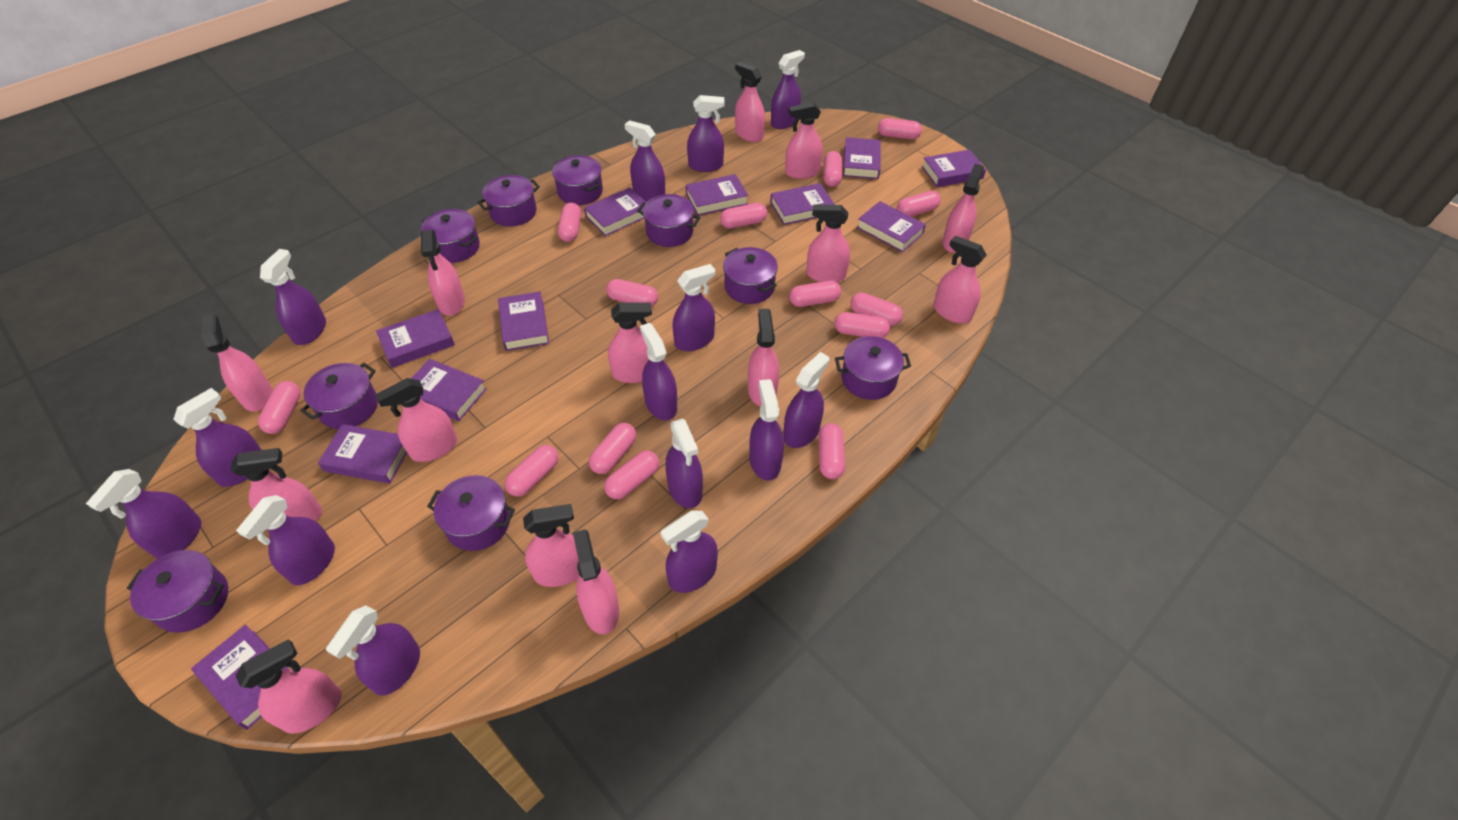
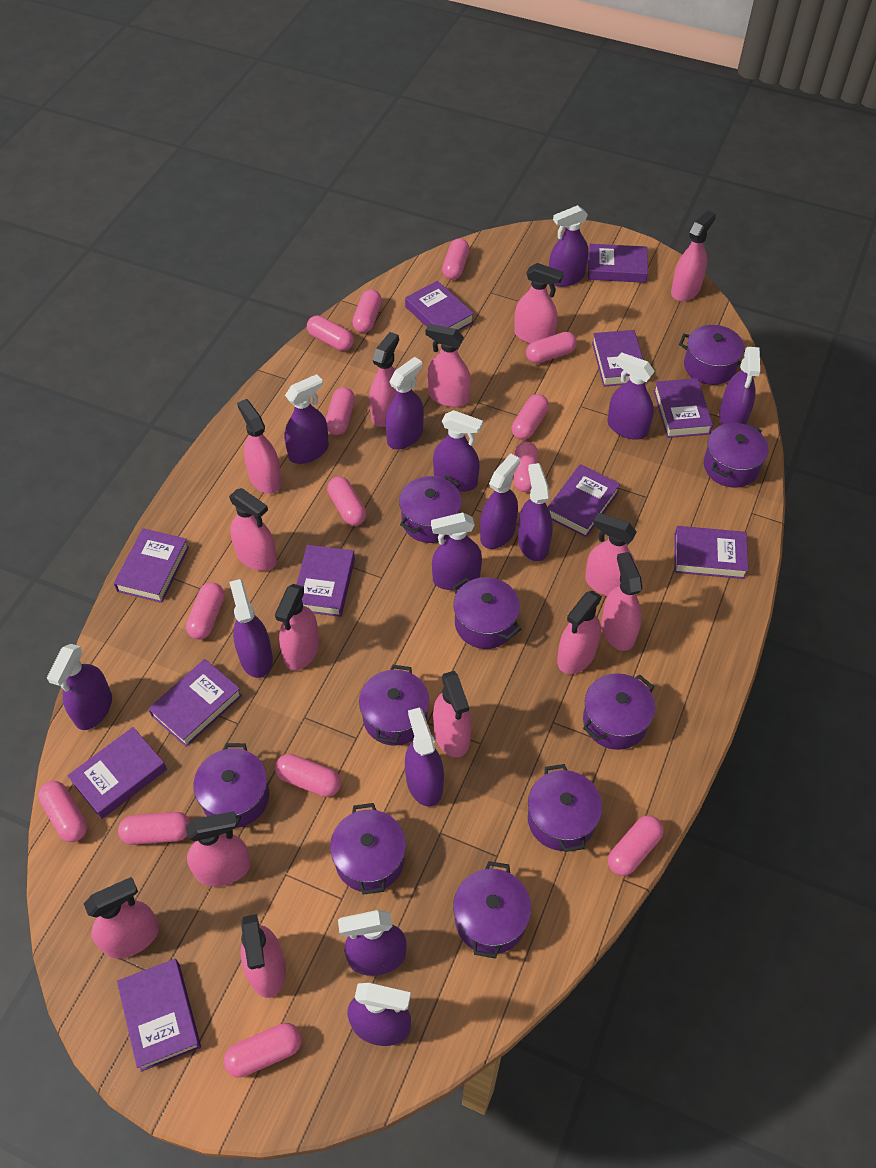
purple pot: 9 -> 10

